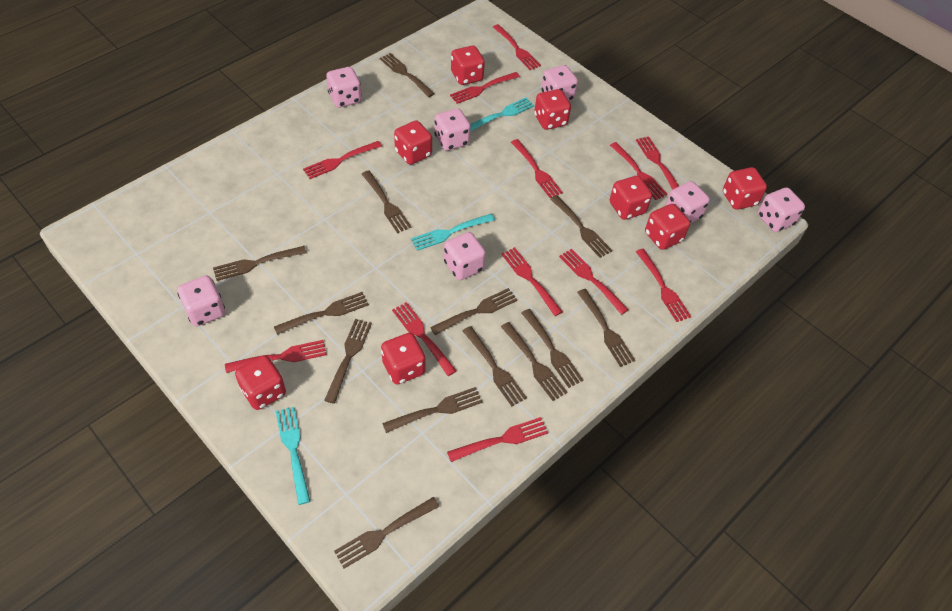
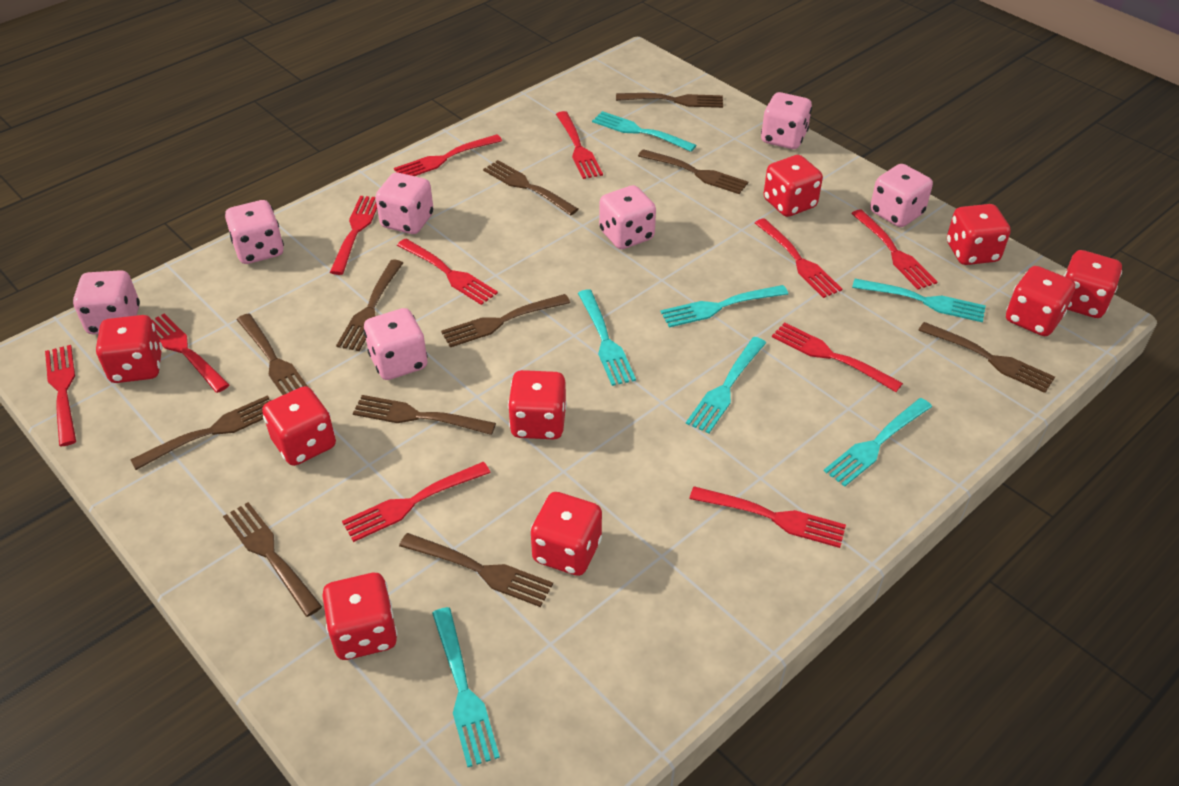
brown fork: 13 -> 11
red dice: 8 -> 9
red fork: 12 -> 11
turquoise fork: 3 -> 7

